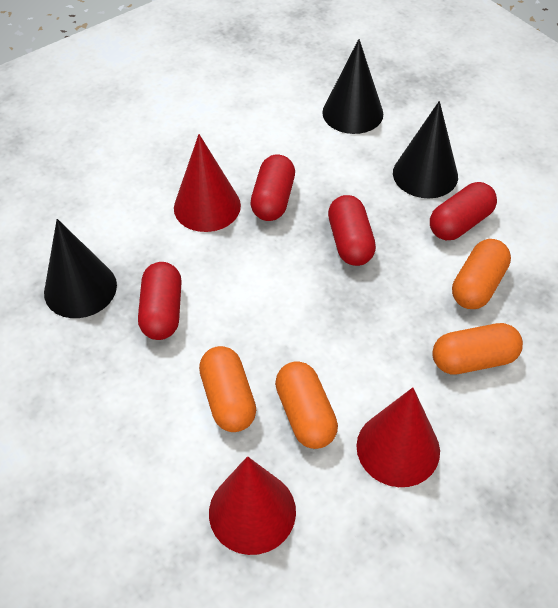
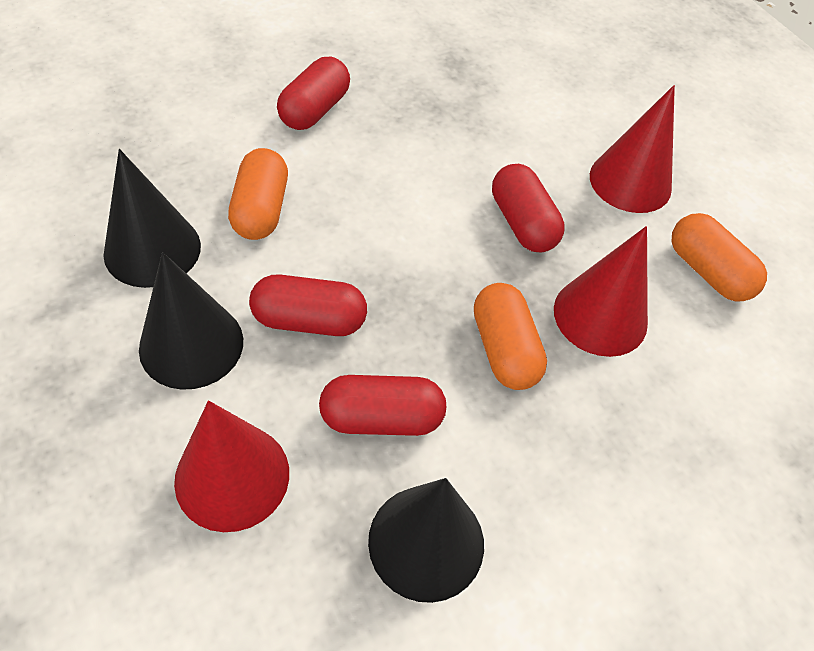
orange capsule: 4 -> 3

